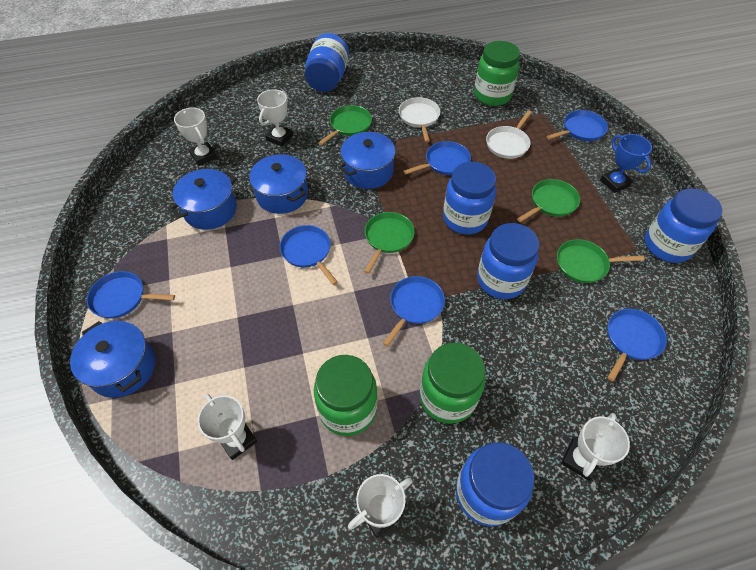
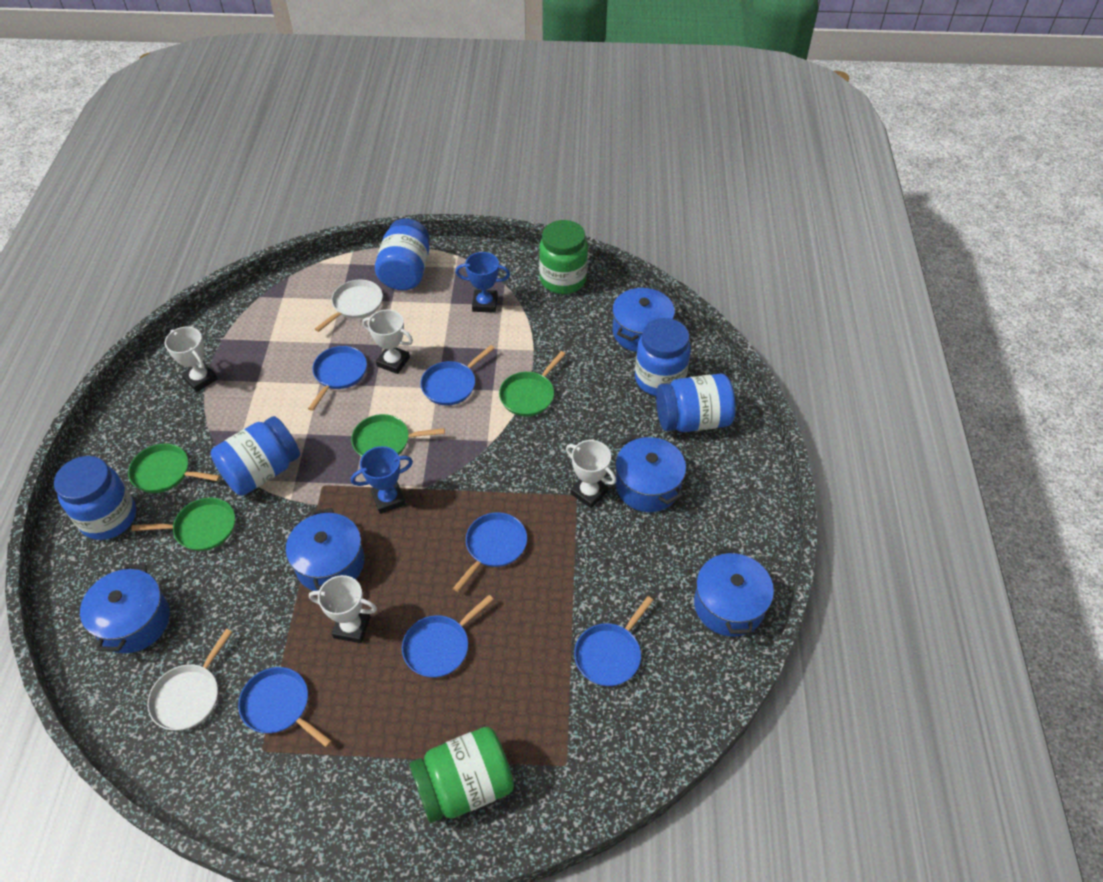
blue pot: 4 -> 5
blue trophy: 1 -> 2
green jar: 3 -> 2
white trophy: 5 -> 4

